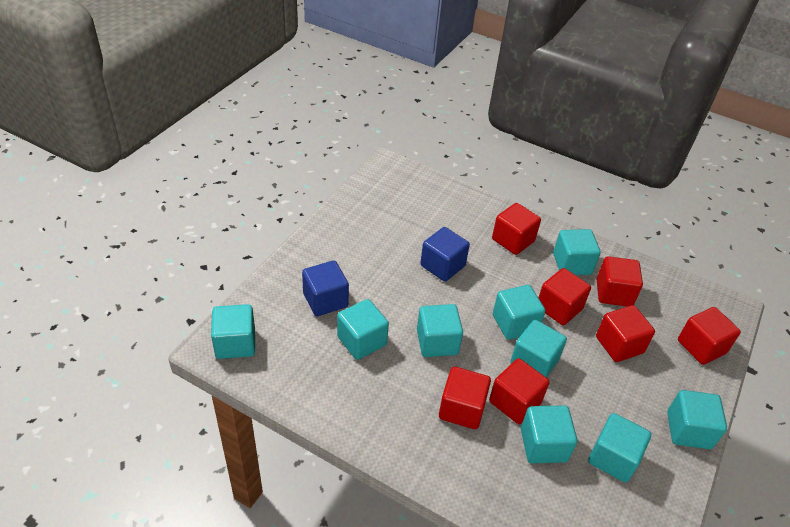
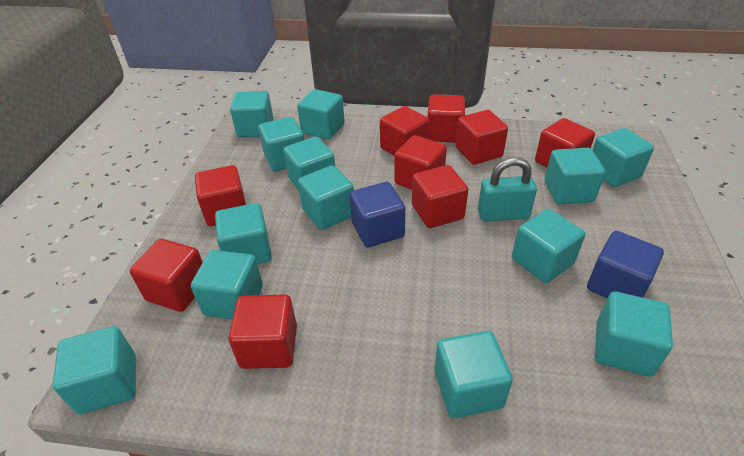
red cube: 7 -> 9
turquoise cube: 9 -> 13
turquoise padlock: 0 -> 1

